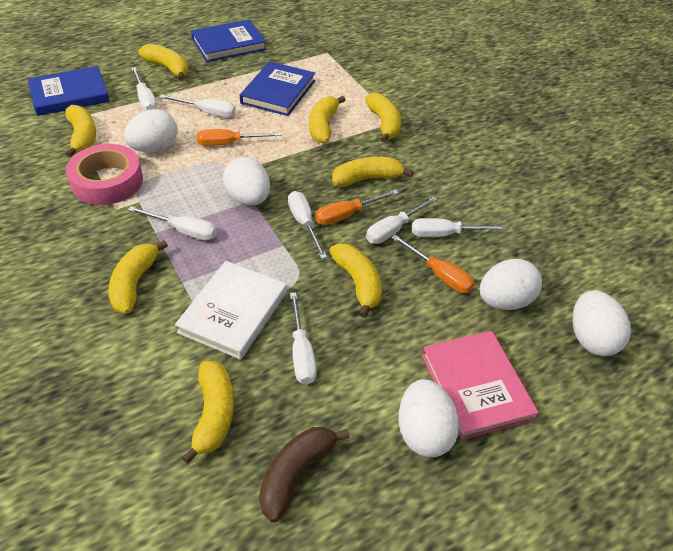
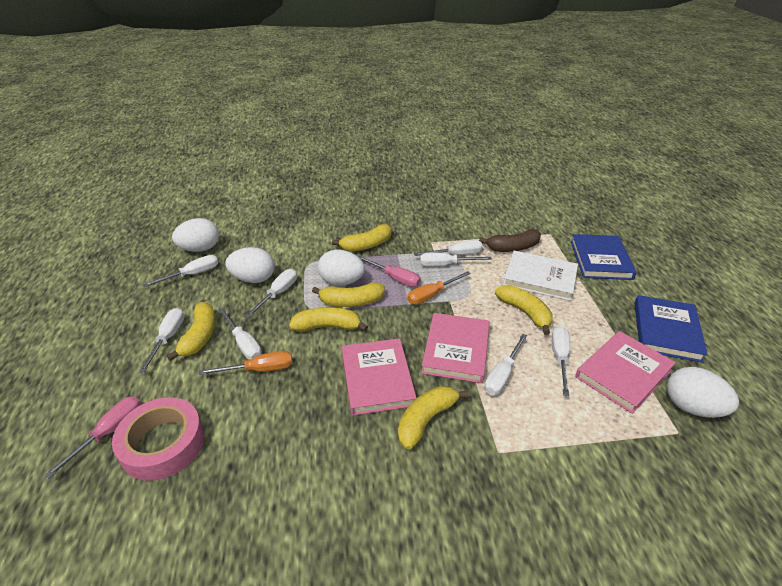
blue book: 3 -> 2
orange screwdriver: 3 -> 2
pink book: 1 -> 3
pink screwdriver: 0 -> 2
white egg: 5 -> 4
white screwdriver: 7 -> 8
yellow banana: 8 -> 6

